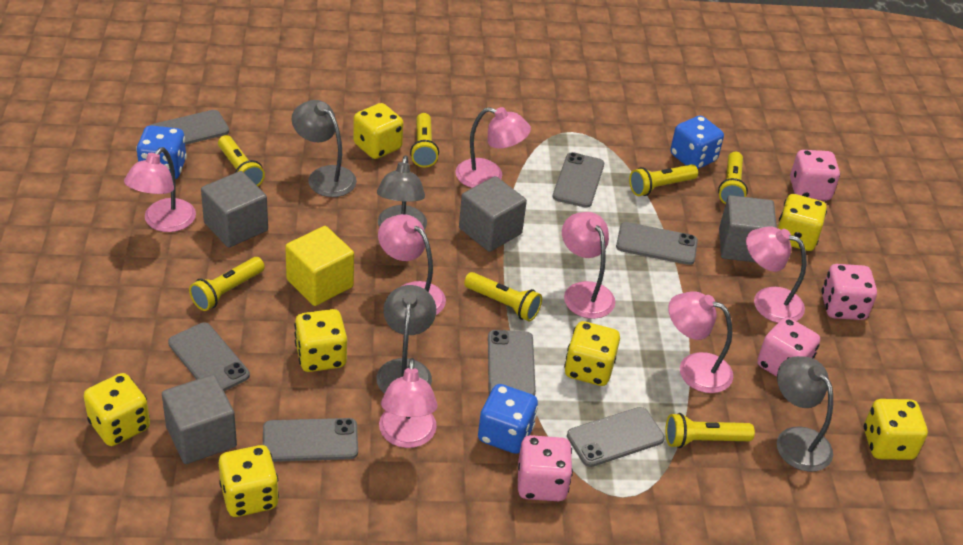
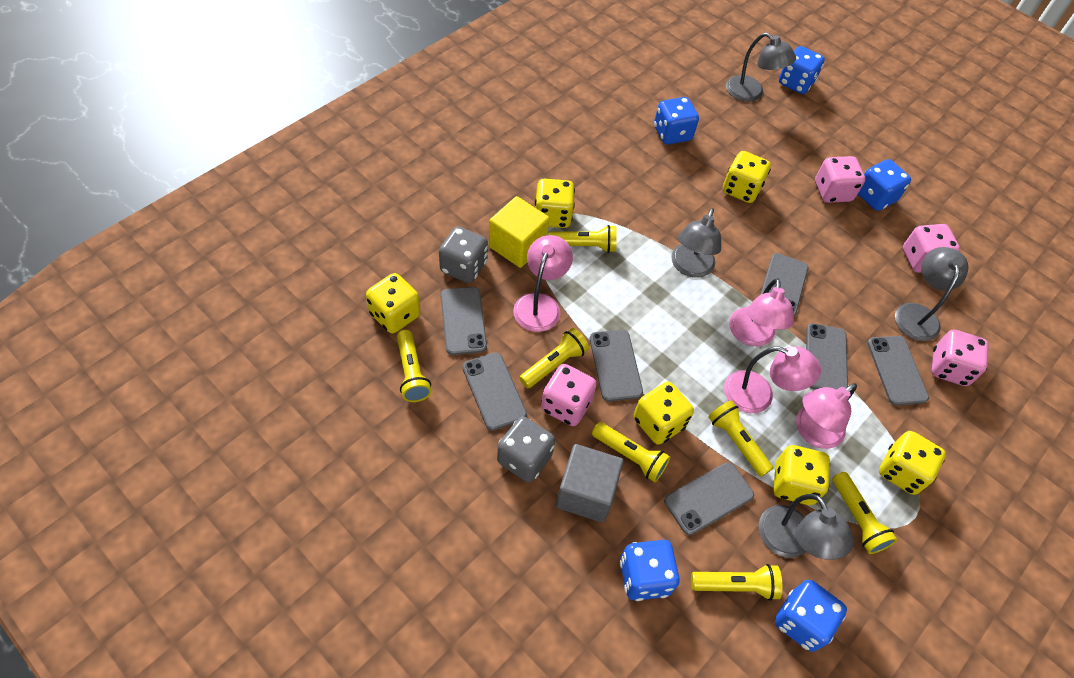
blue dice: 3 -> 5
grey cube: 4 -> 1
grey dice: 0 -> 2
pink lamp: 7 -> 4
yellow dice: 7 -> 6

